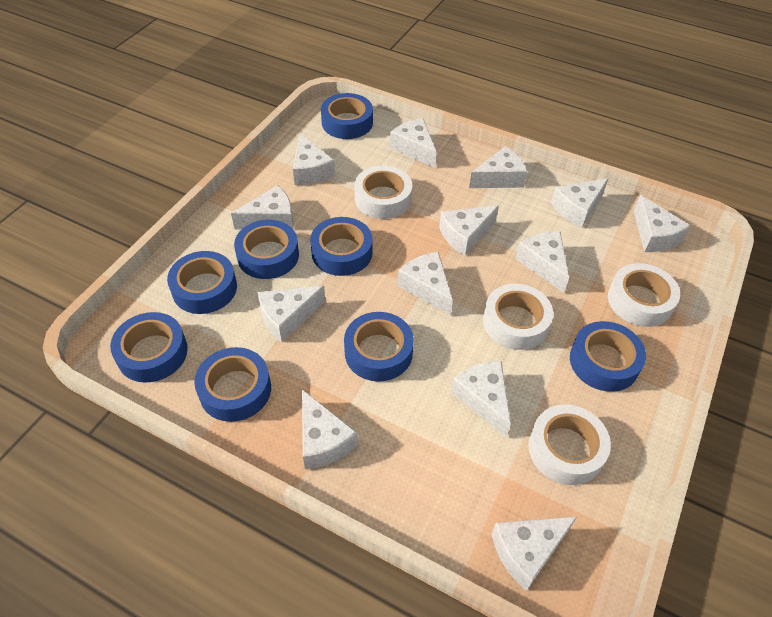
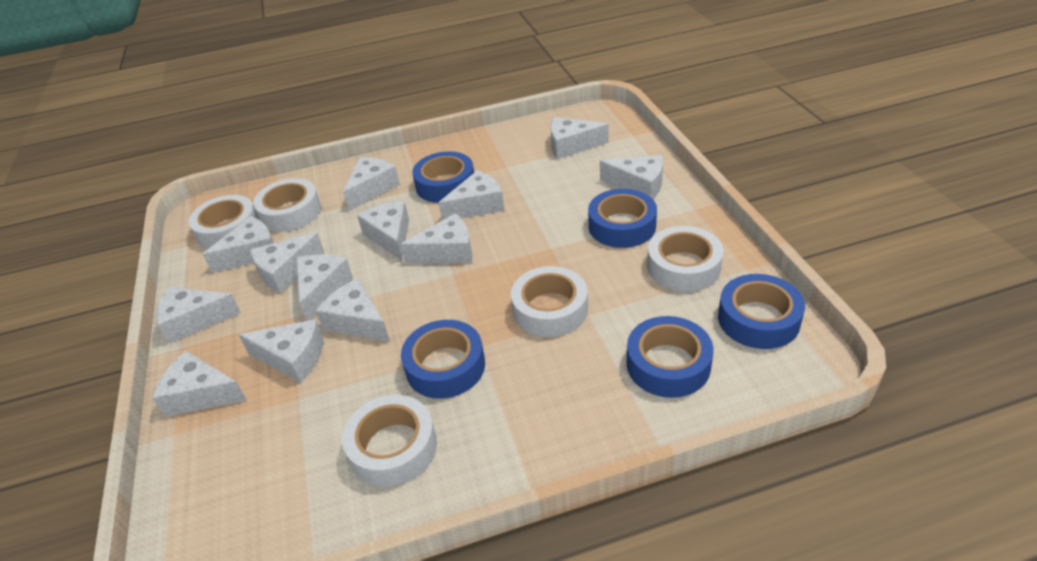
blue tape: 8 -> 5
white tape: 4 -> 5

